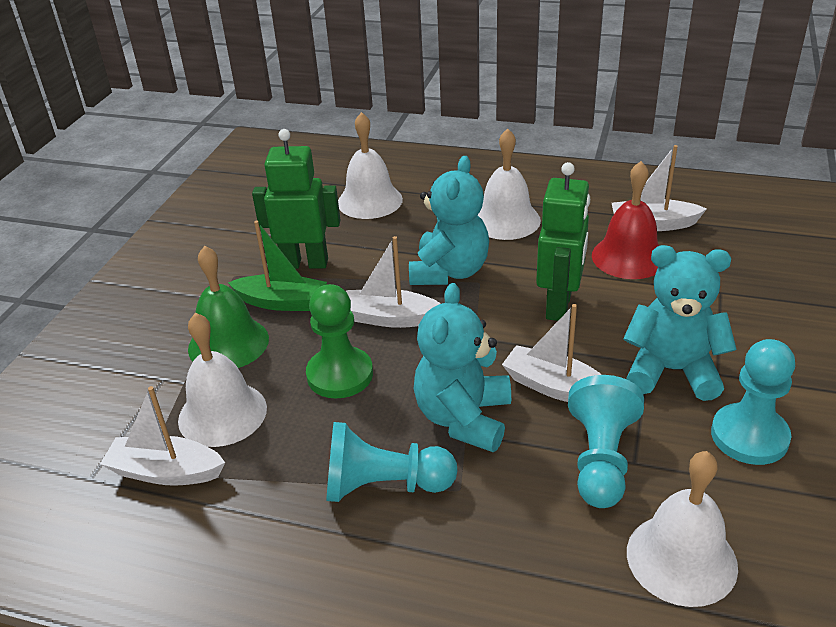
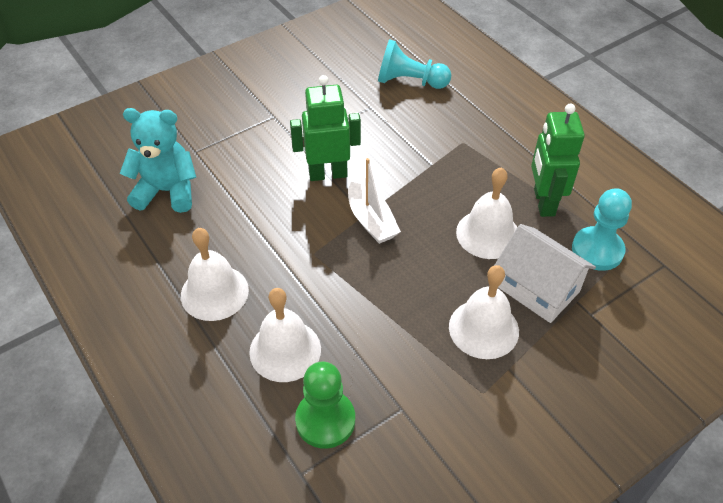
green bell: 1 -> 0
green boat: 1 -> 0
red bell: 1 -> 0
turquoise pawn: 3 -> 2
turquoise teddy bear: 3 -> 1
white boat: 4 -> 1
white house: 0 -> 1

